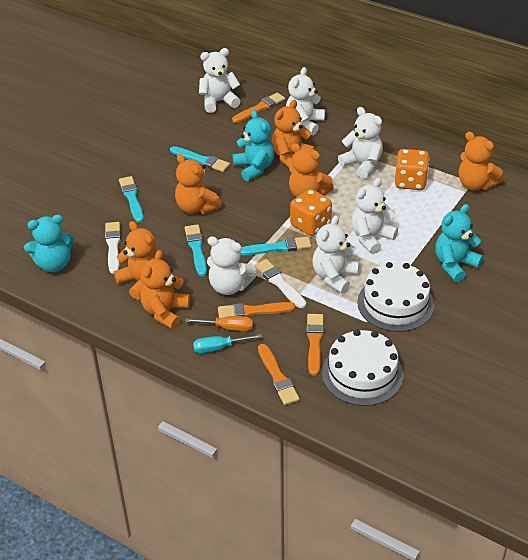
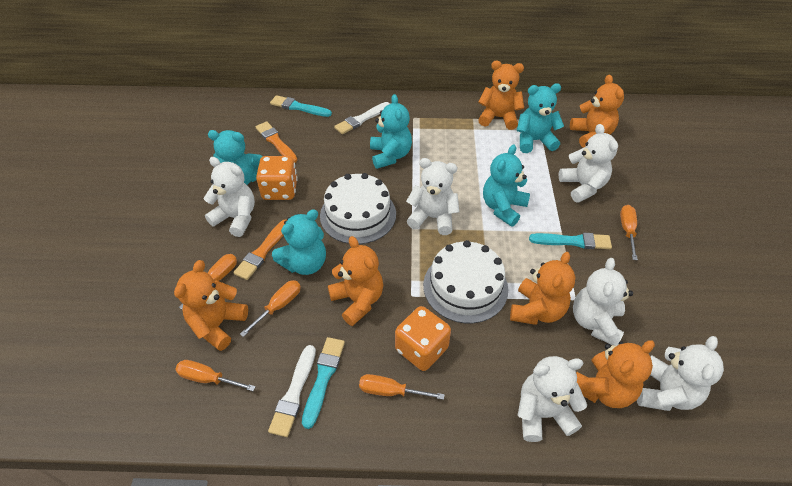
orange brush: 4 -> 2
orange screwdriver: 1 -> 5
turquoise brush: 4 -> 3
turquoise screwdriver: 1 -> 0
turquoise teddy bear: 3 -> 5

